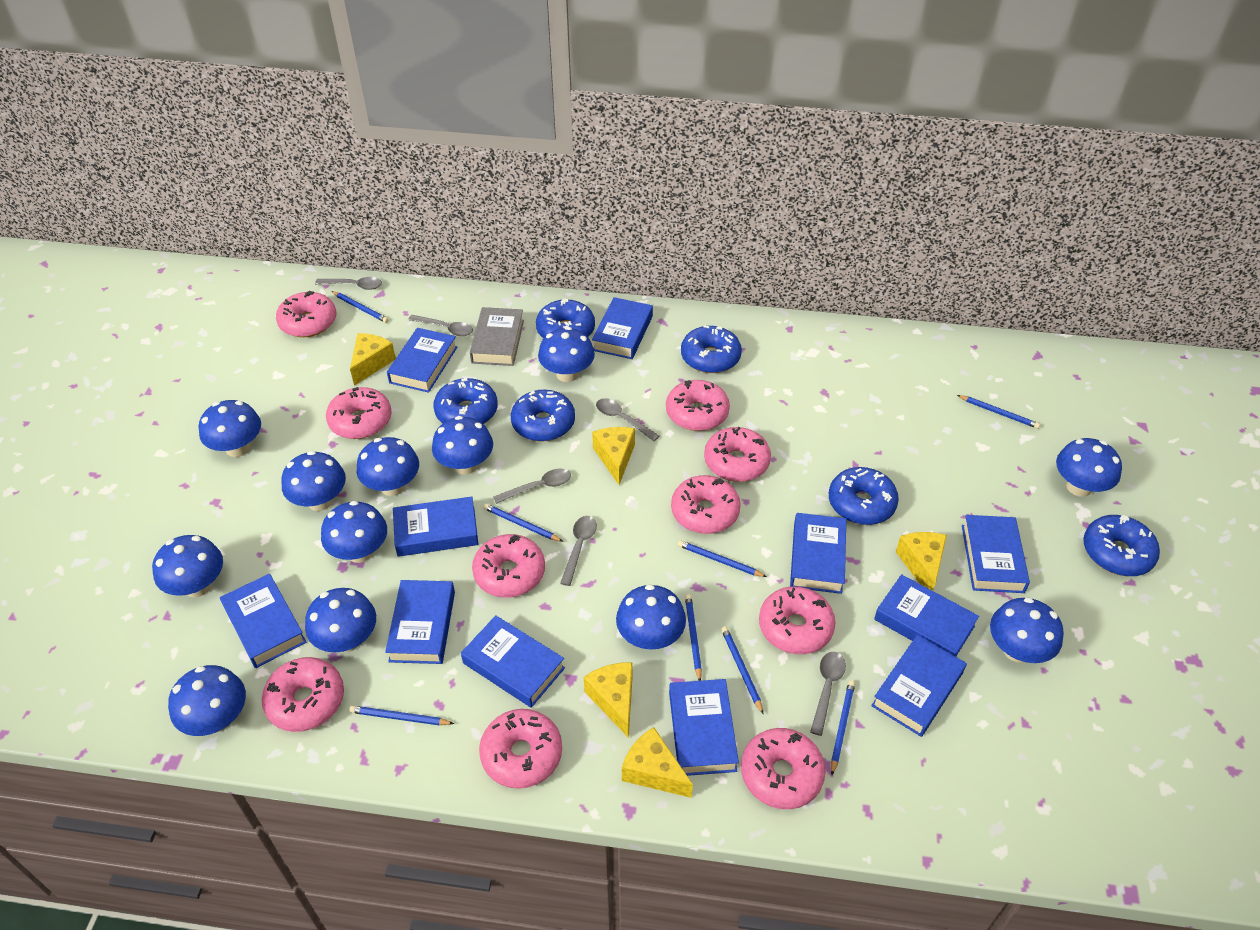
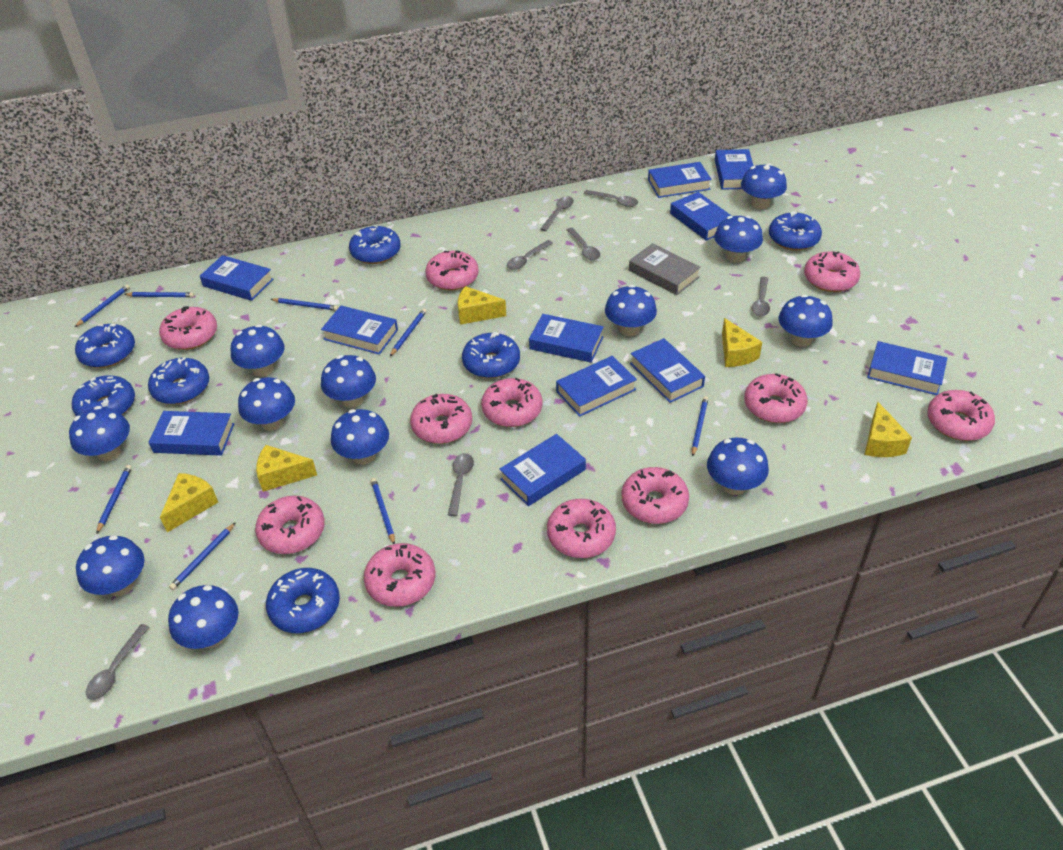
blue donut: 6 -> 7
grey spoon: 6 -> 7
pink donut: 10 -> 11

